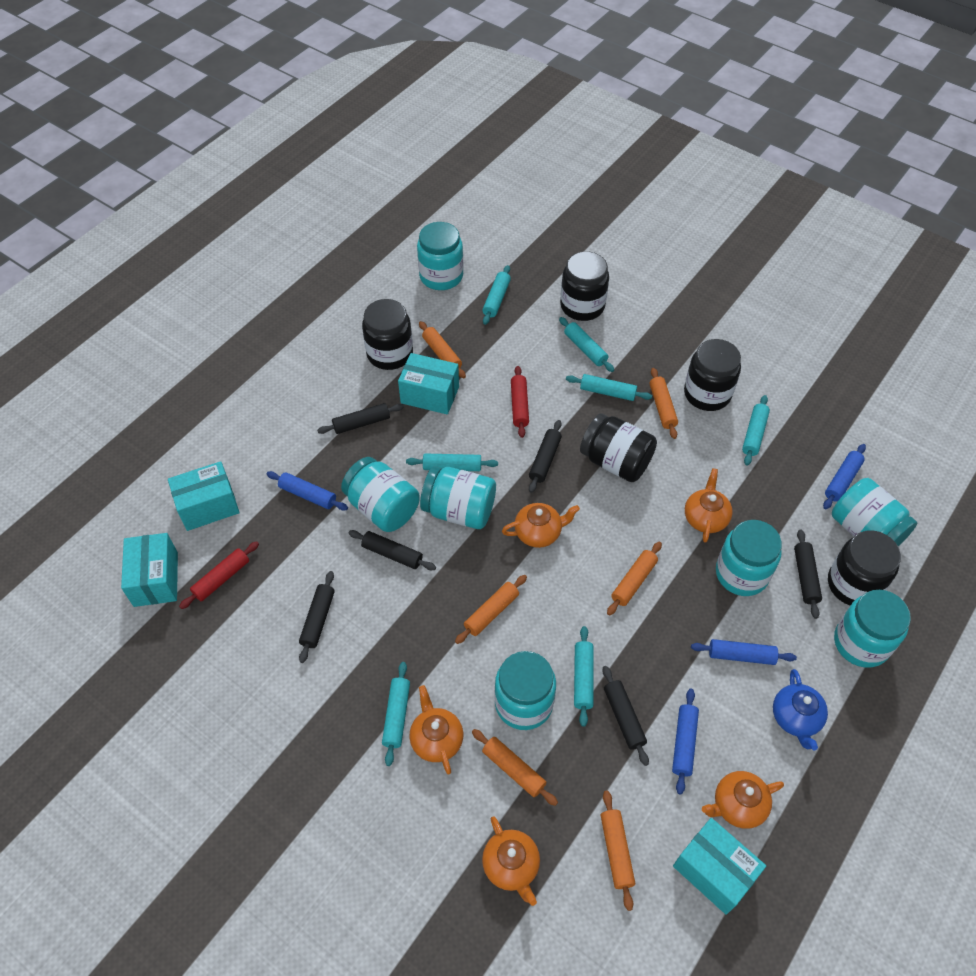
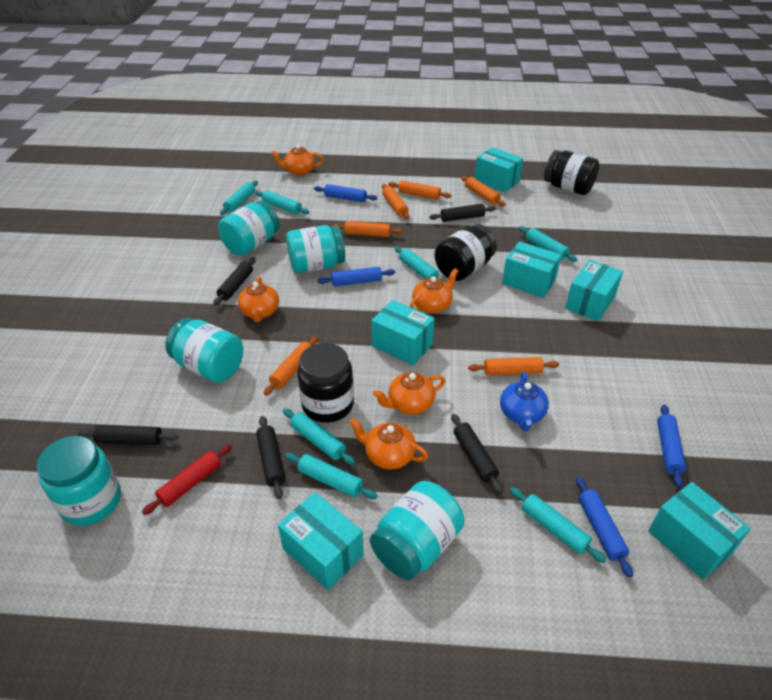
black jar: 5 -> 3
black rolling pin: 6 -> 5
red rolling pin: 2 -> 1
turquoise box: 4 -> 6
turquoise jar: 7 -> 5

